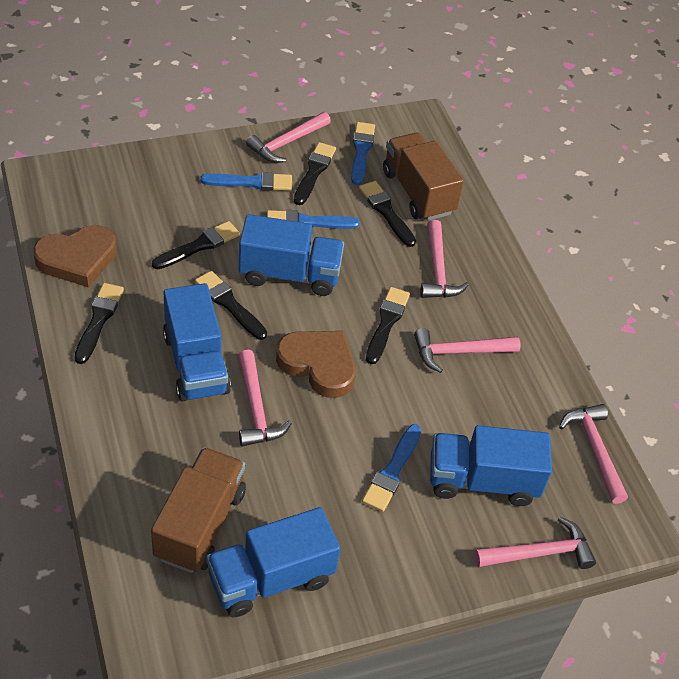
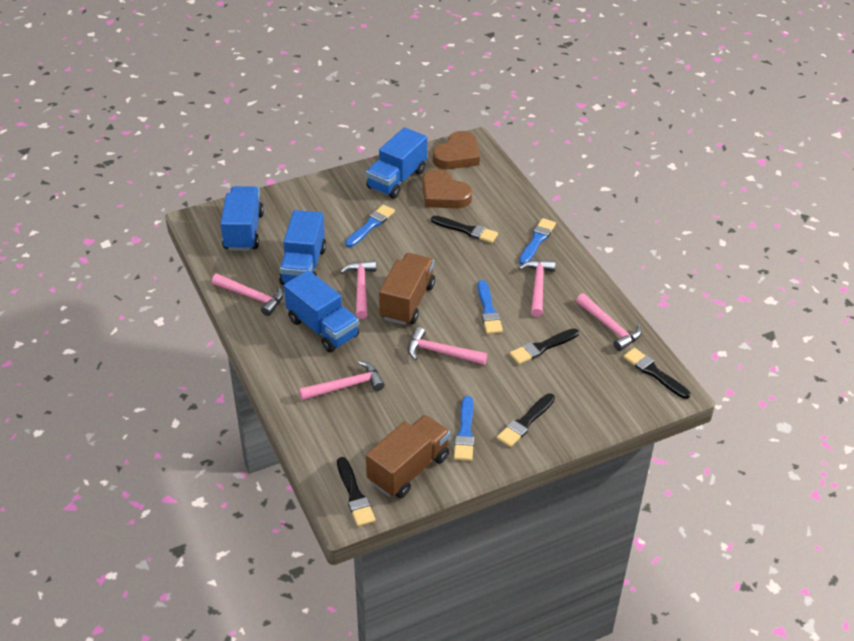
black brush: 6 -> 5

